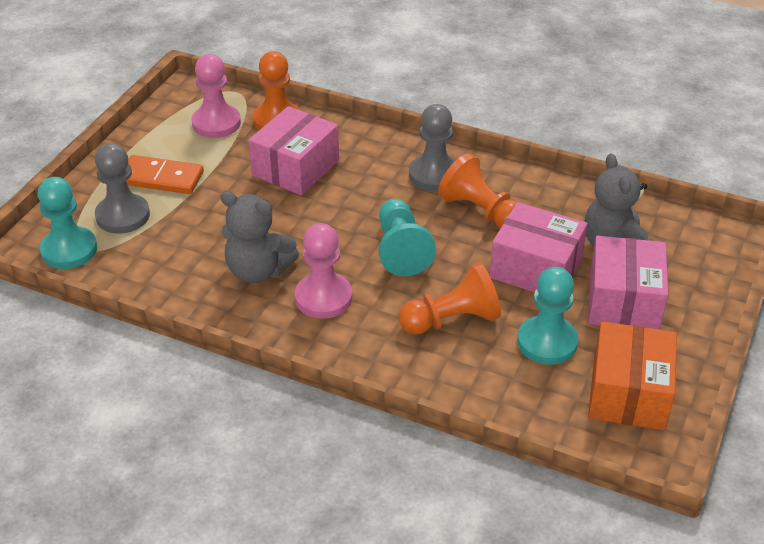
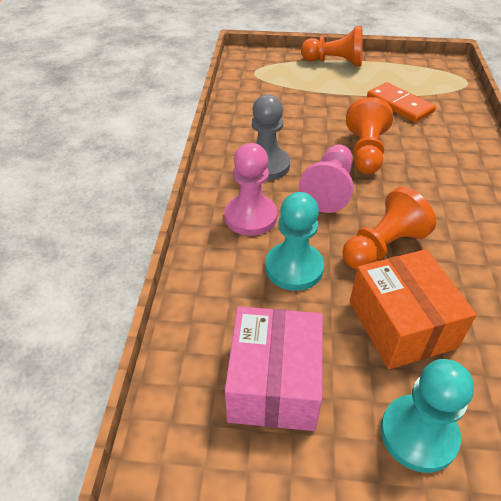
grey pawn: 2 -> 1
grey teddy bear: 2 -> 0
pink box: 3 -> 1
turquoise pawn: 3 -> 2

